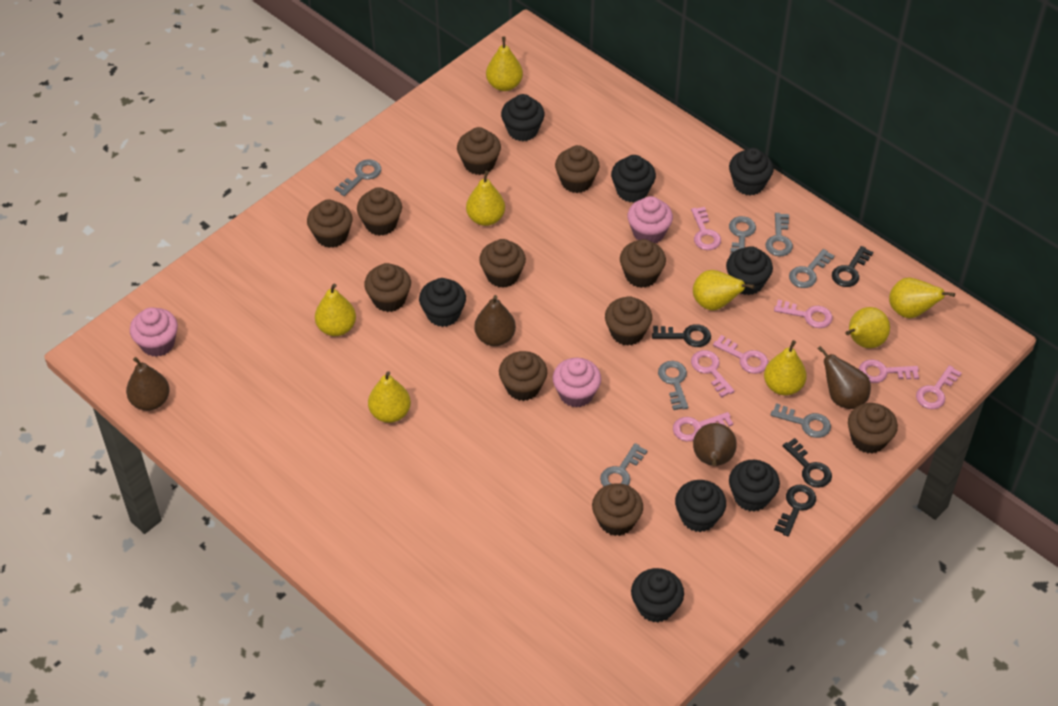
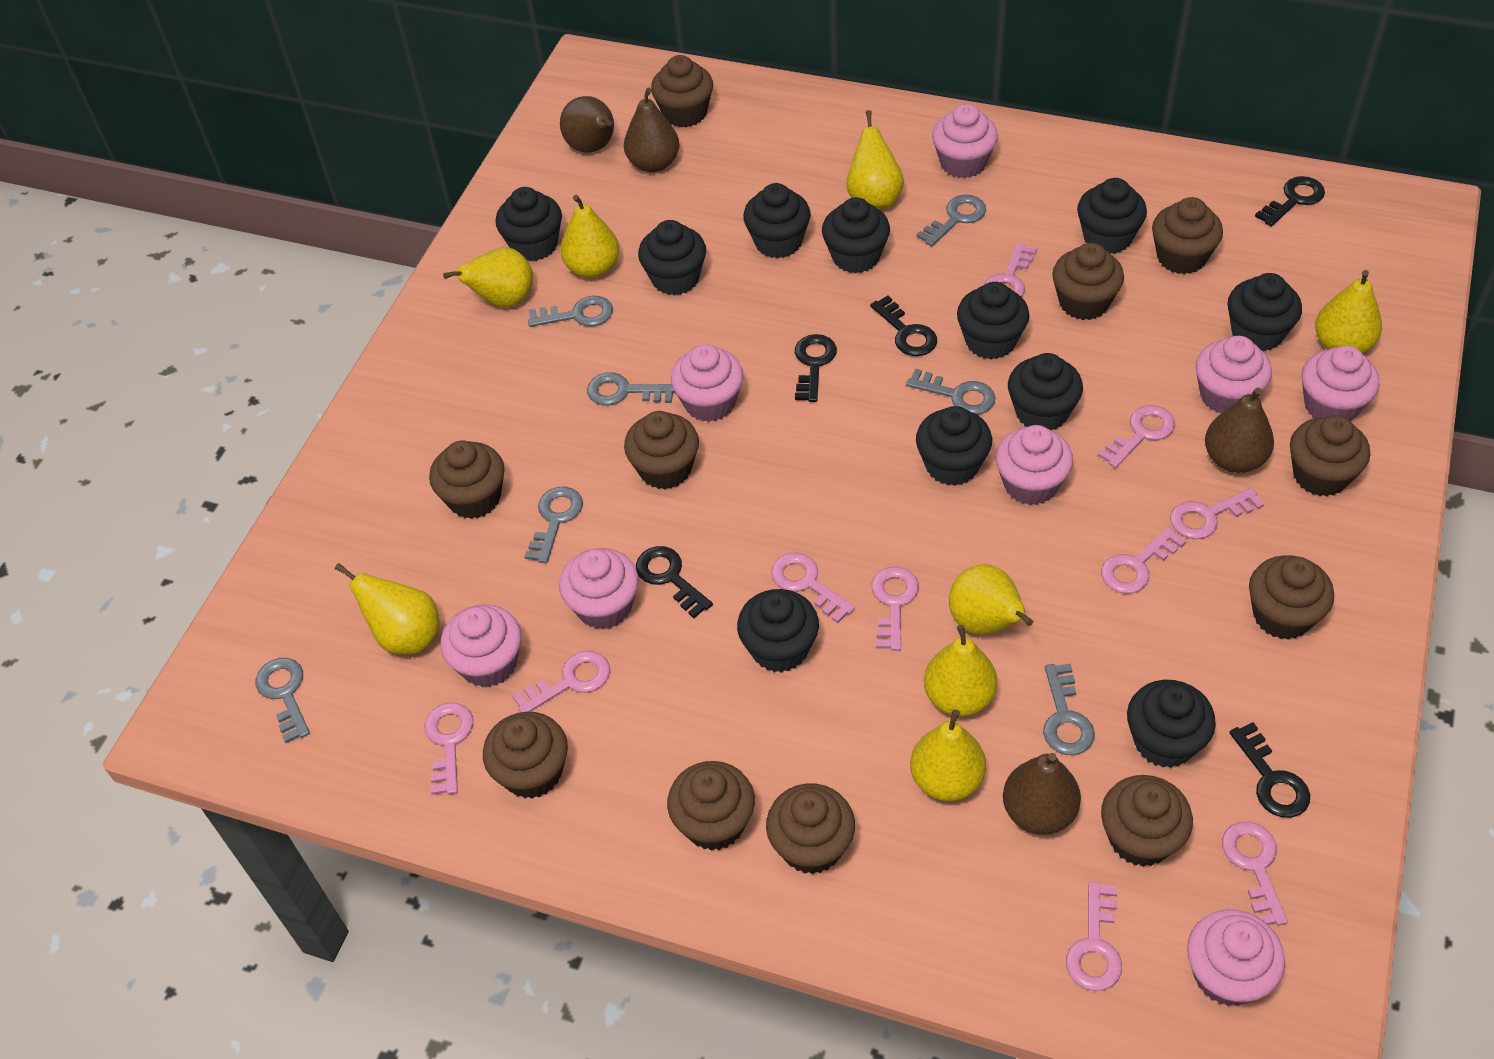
black cupcake: 8 -> 11
black key: 4 -> 5
pink cupcake: 3 -> 8
pink key: 7 -> 10

